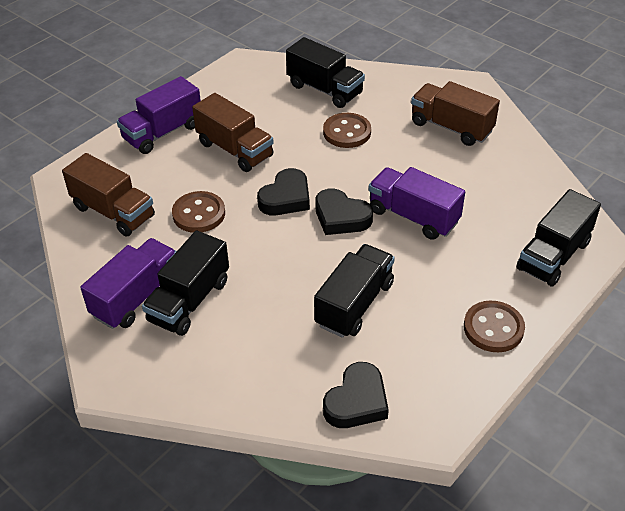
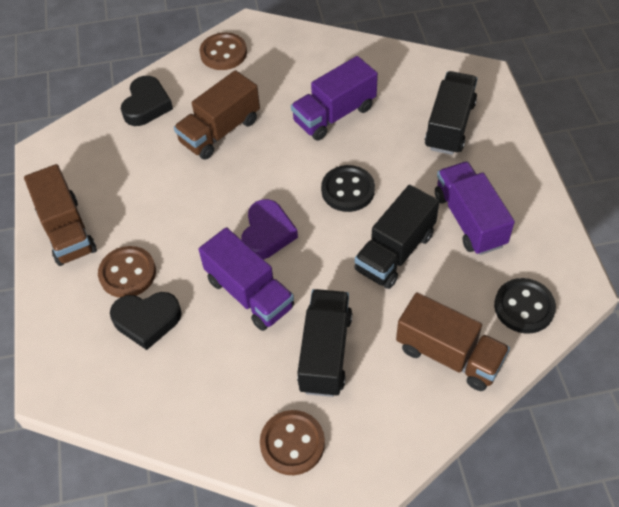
black button: 0 -> 2
black heart: 3 -> 2
black truck: 4 -> 3
purple heart: 0 -> 1

